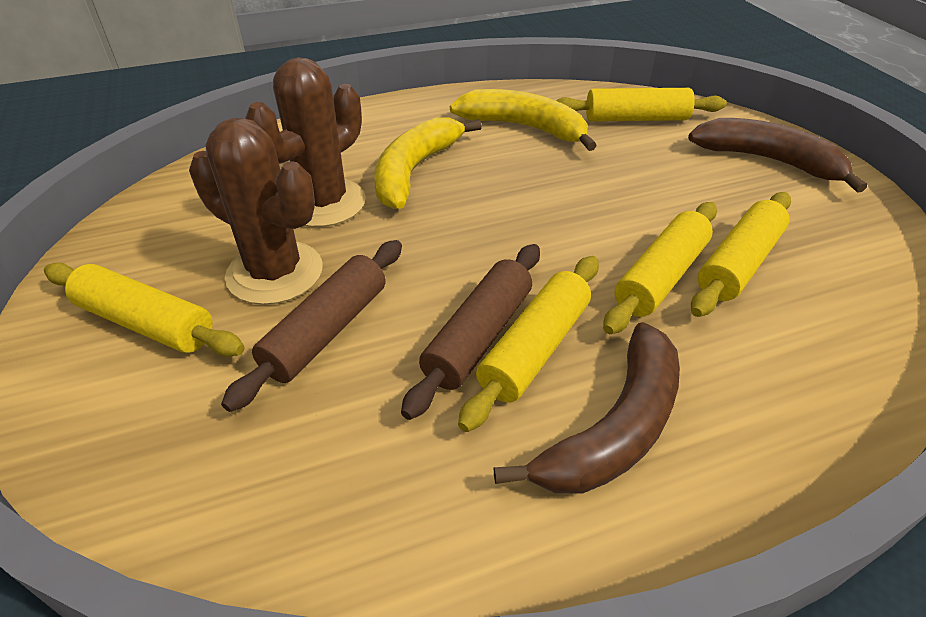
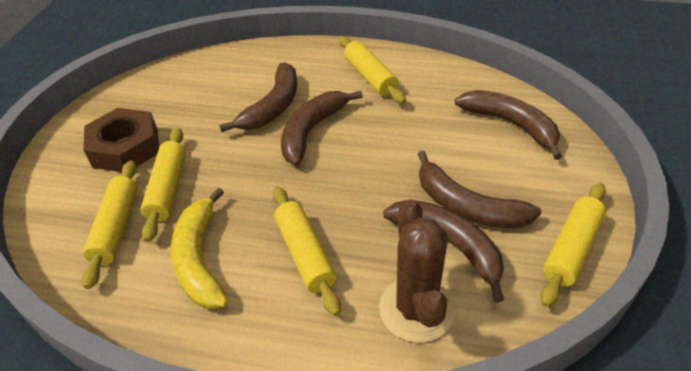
brown banana: 2 -> 5
brown cactus: 2 -> 1
brown nut: 0 -> 1
brown rolling pin: 2 -> 0
yellow banana: 2 -> 1

